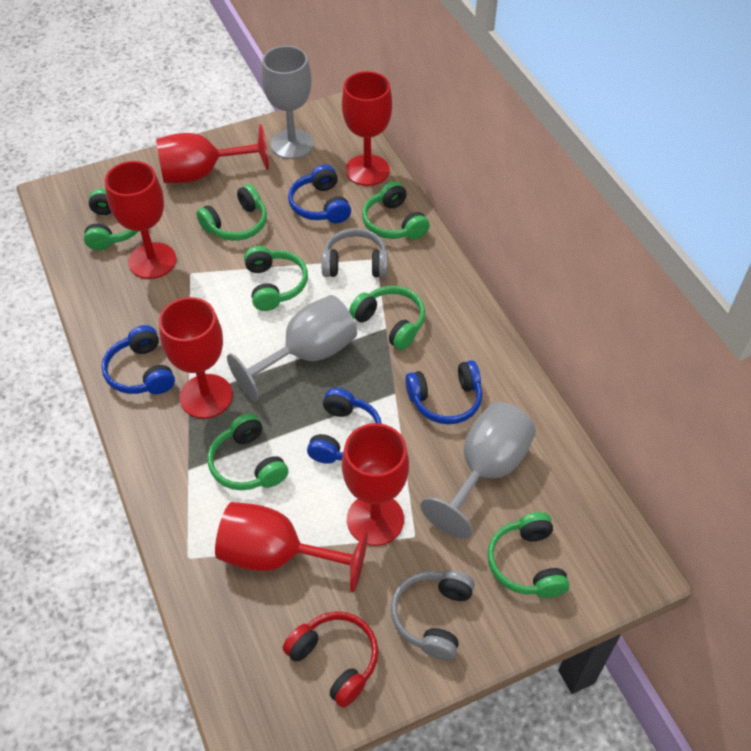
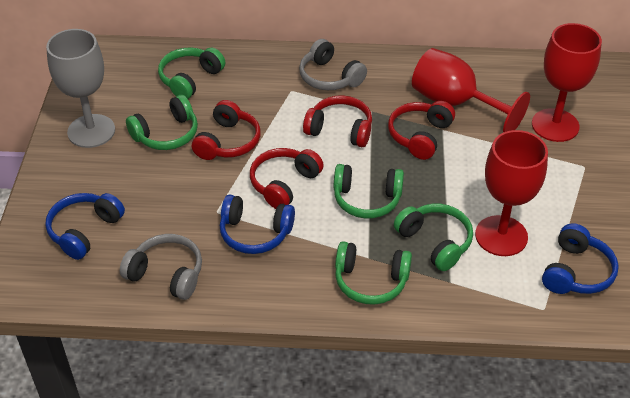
blue headphones: 4 -> 3
green headphones: 7 -> 5
grey goblet: 3 -> 1
red goblet: 6 -> 3
red headphones: 1 -> 4

